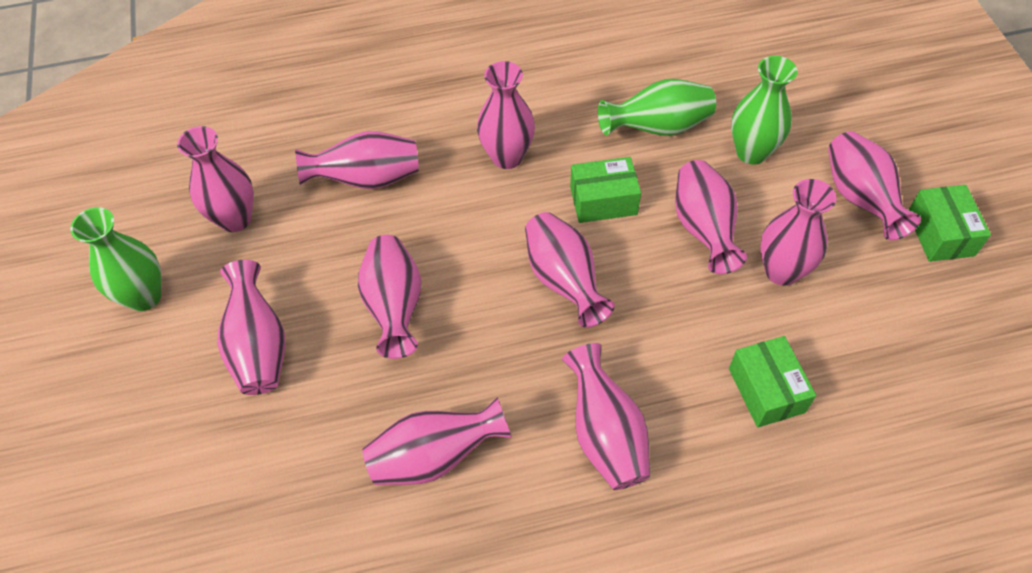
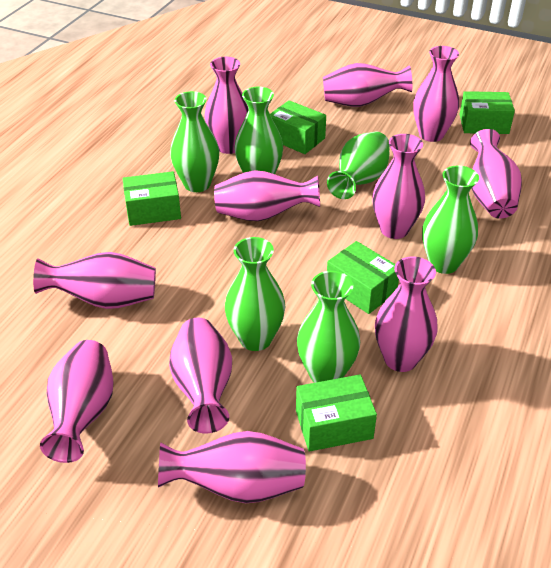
green box: 3 -> 5
green vase: 3 -> 6

